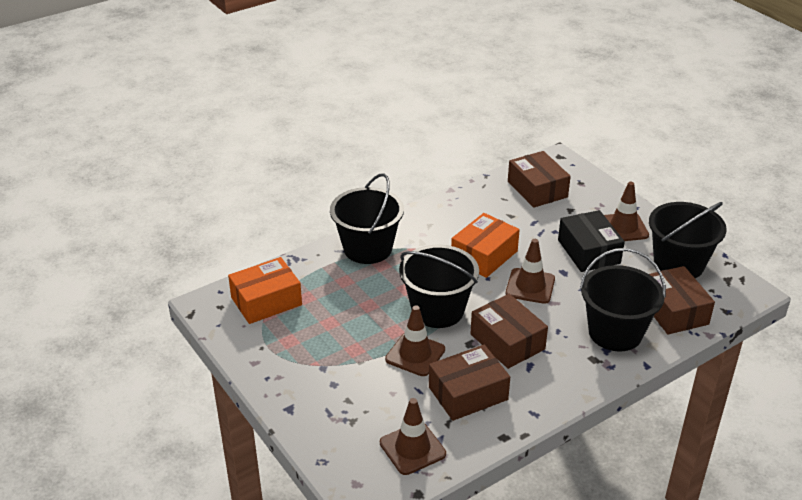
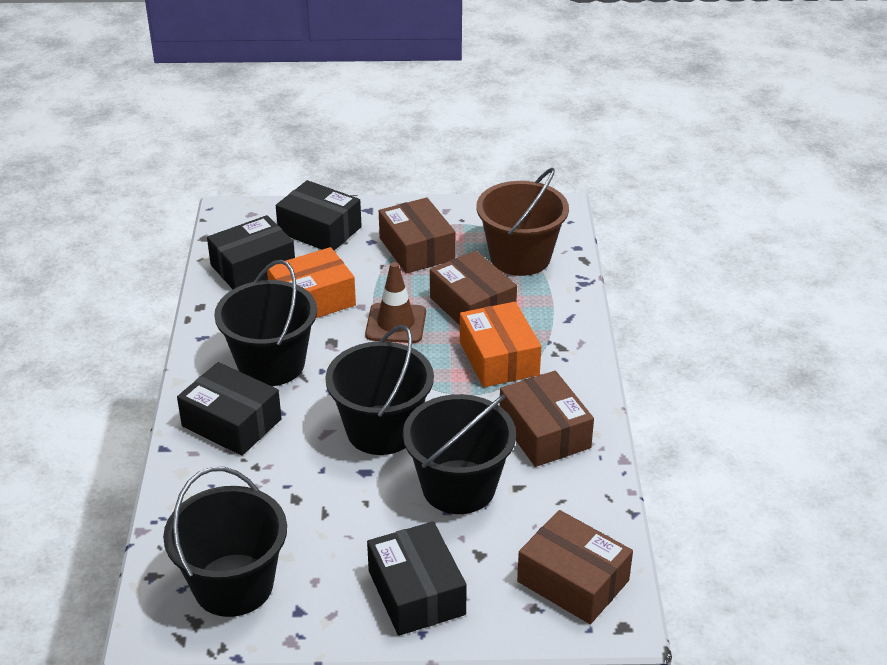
black box: 1 -> 4
brown bucket: 0 -> 1
brown traffic cone: 4 -> 1

